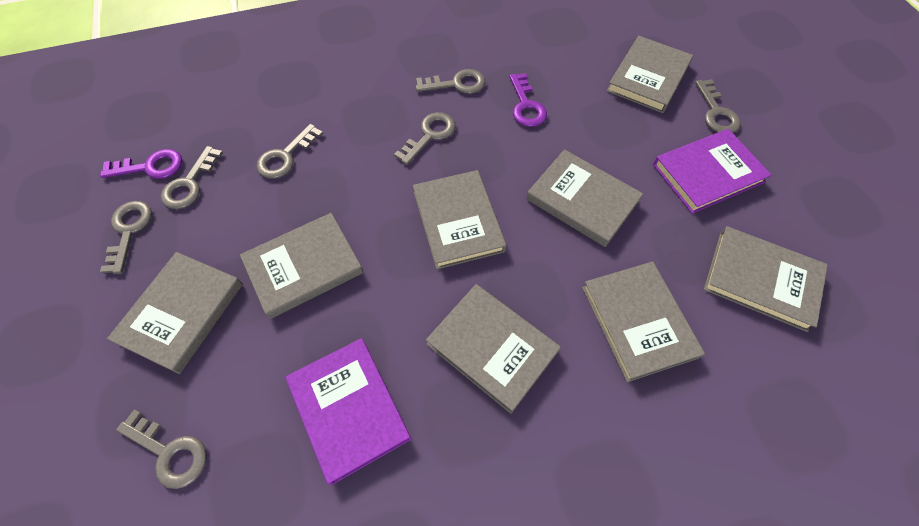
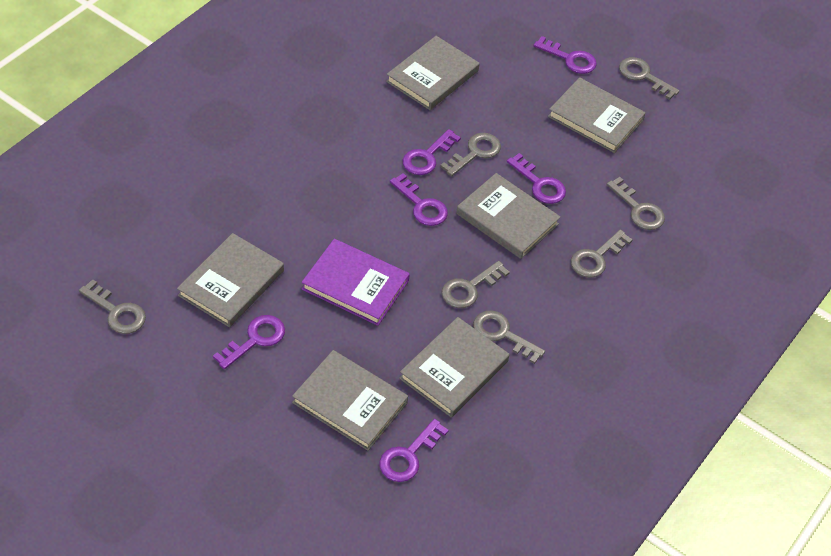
grey book: 8 -> 6
purple book: 2 -> 1
purple key: 2 -> 6

